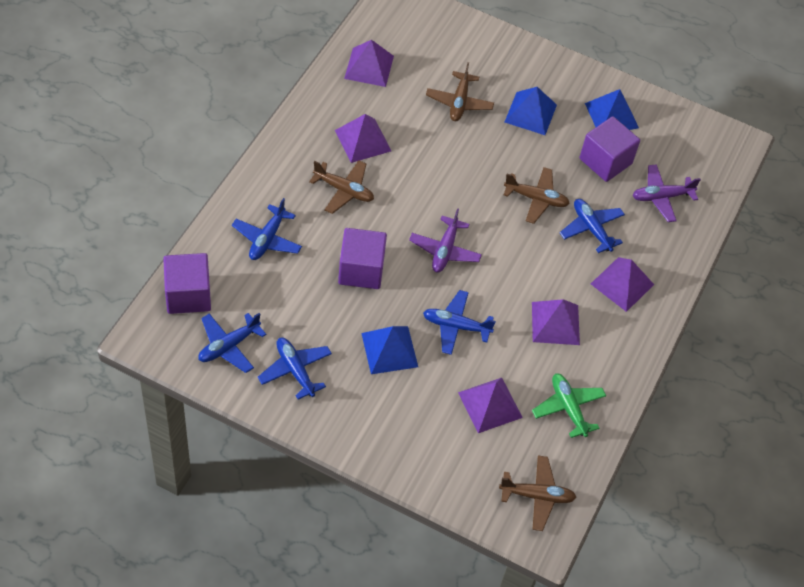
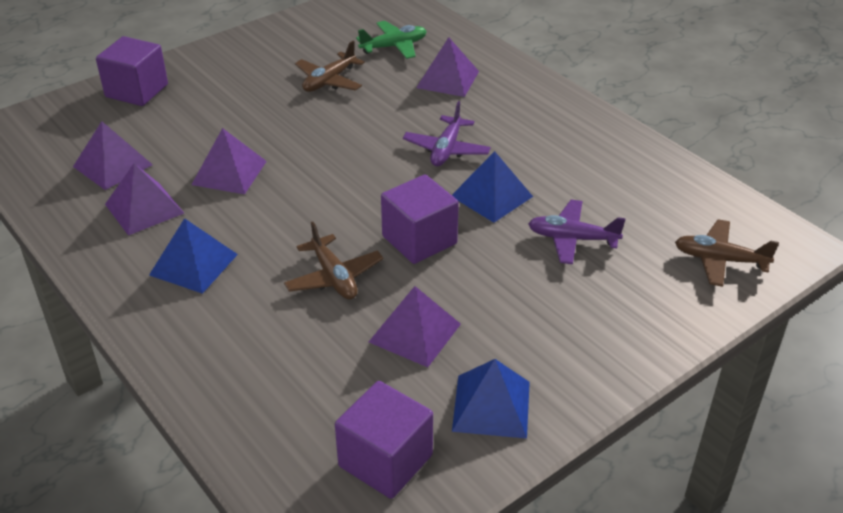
blue plane: 5 -> 0
brown plane: 4 -> 3

